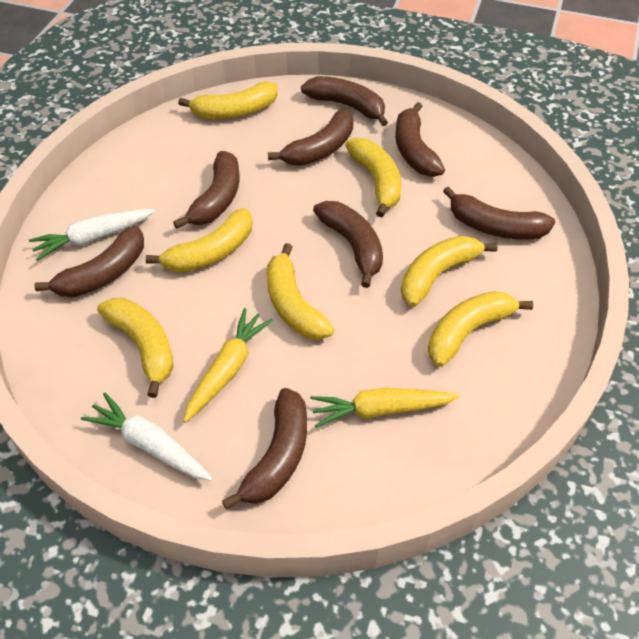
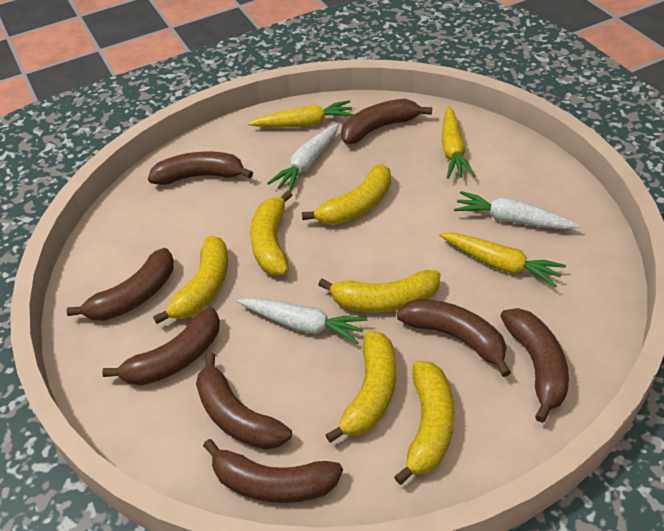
white carrot: 2 -> 3
yellow banana: 7 -> 6
yellow carrot: 2 -> 3

